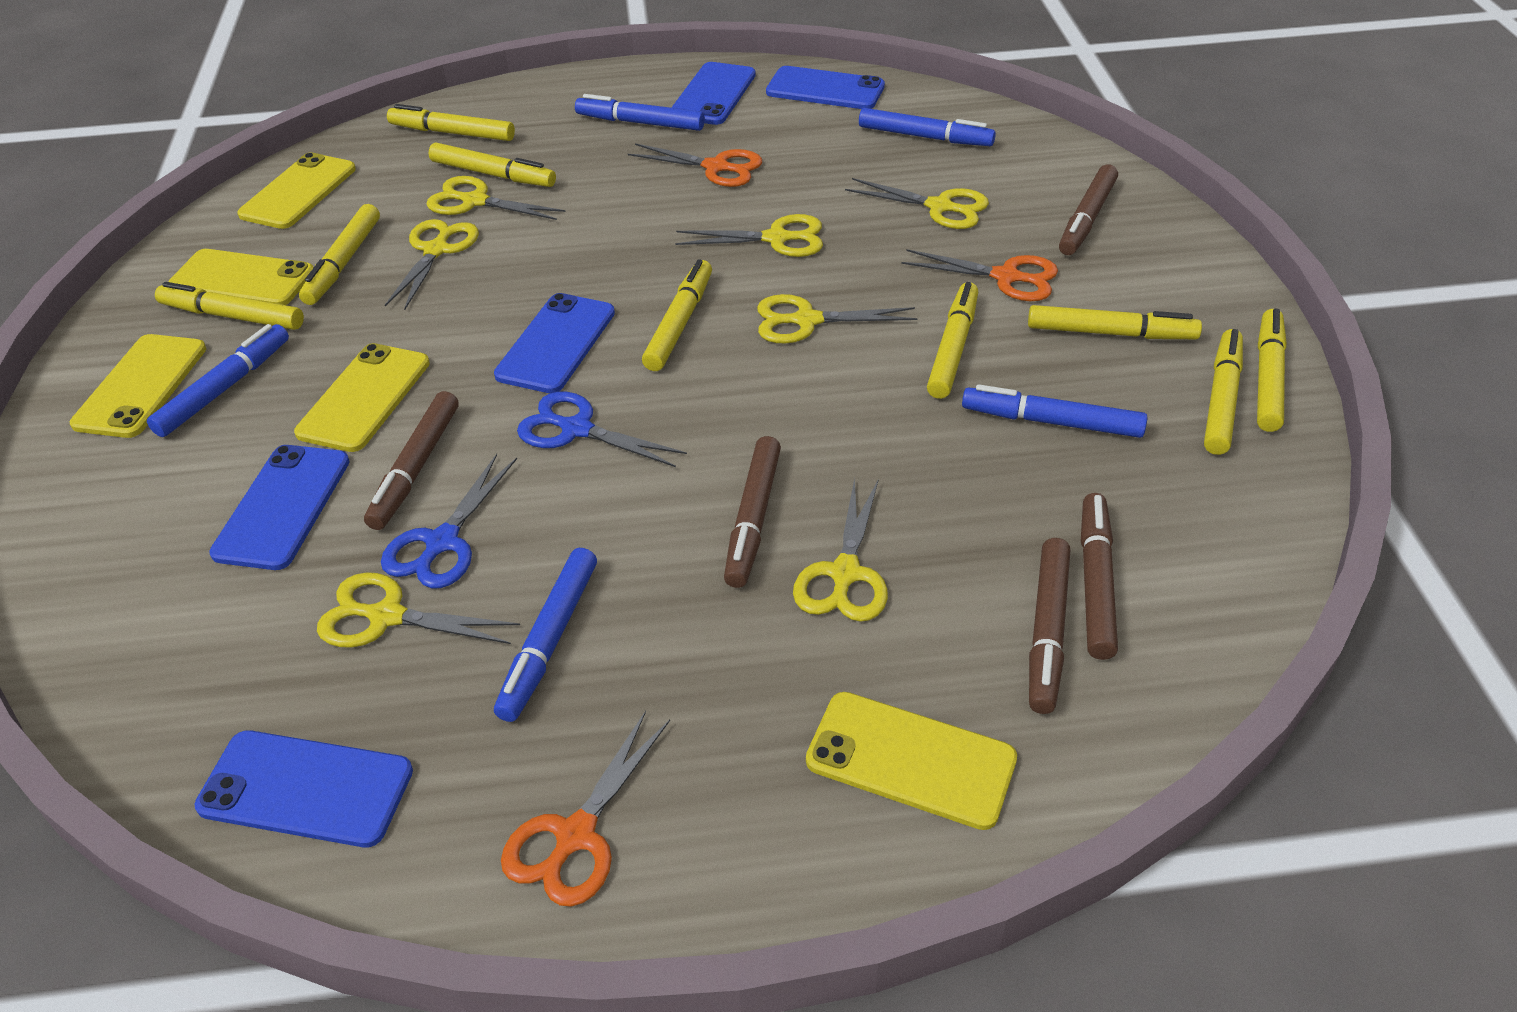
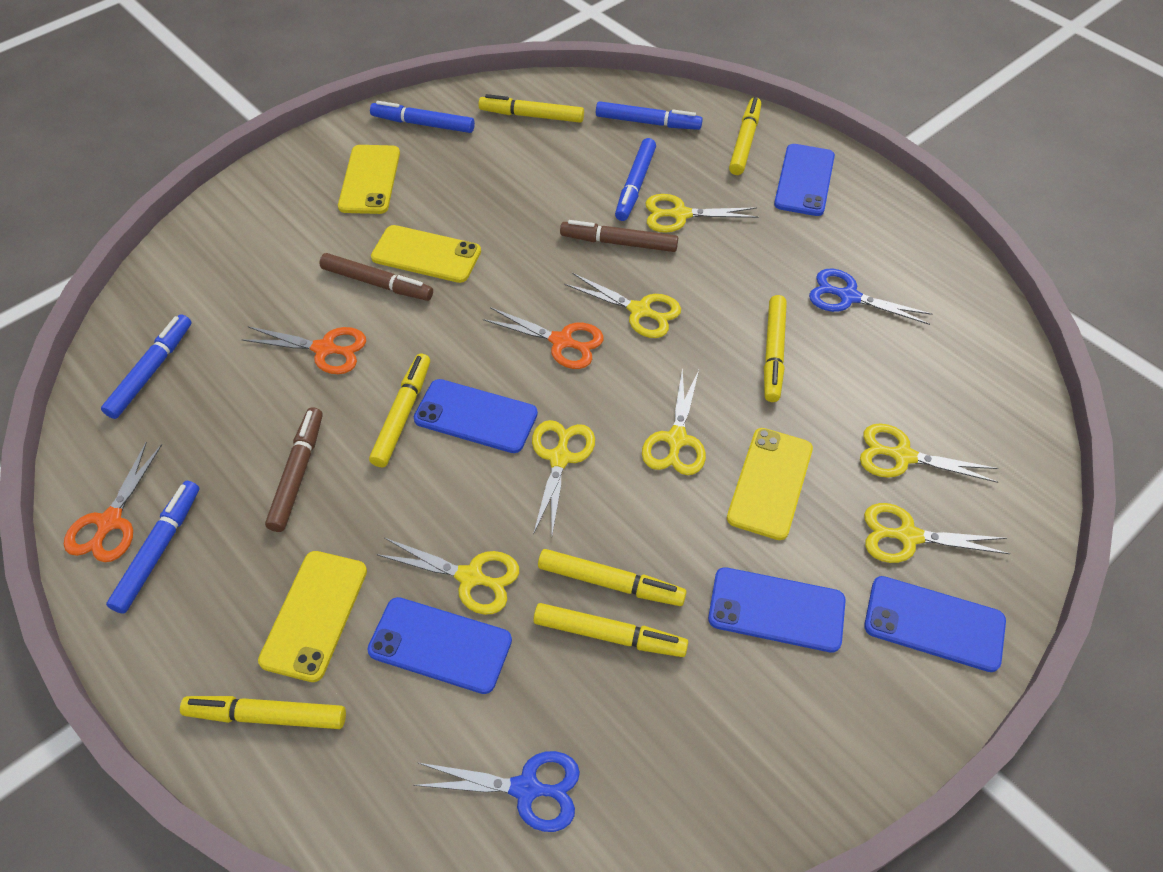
brown marker: 5 -> 3
yellow marker: 9 -> 7
yellow phone: 5 -> 4

